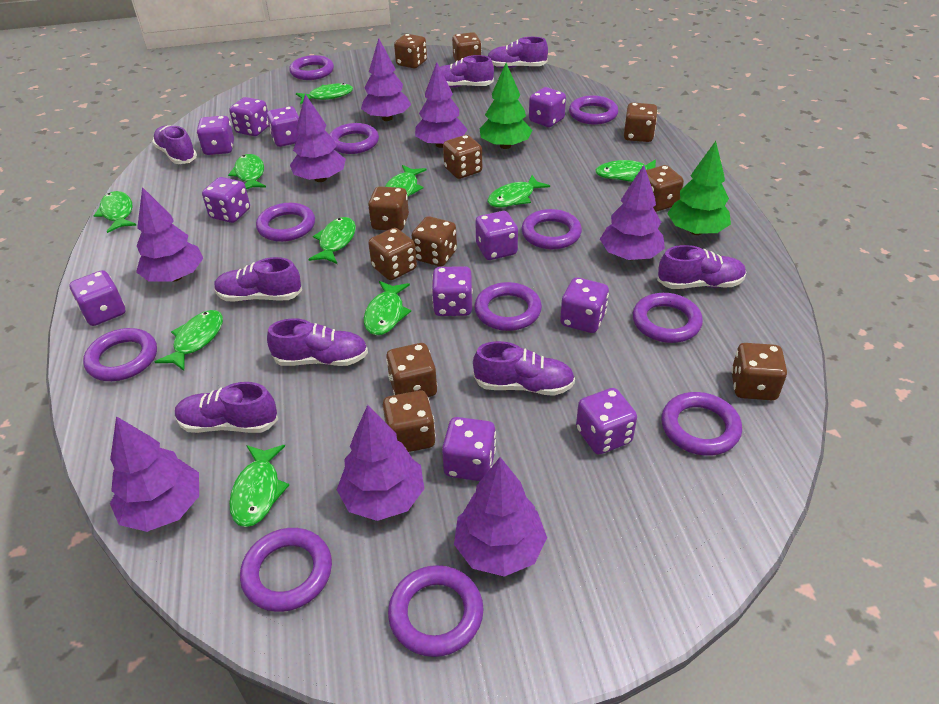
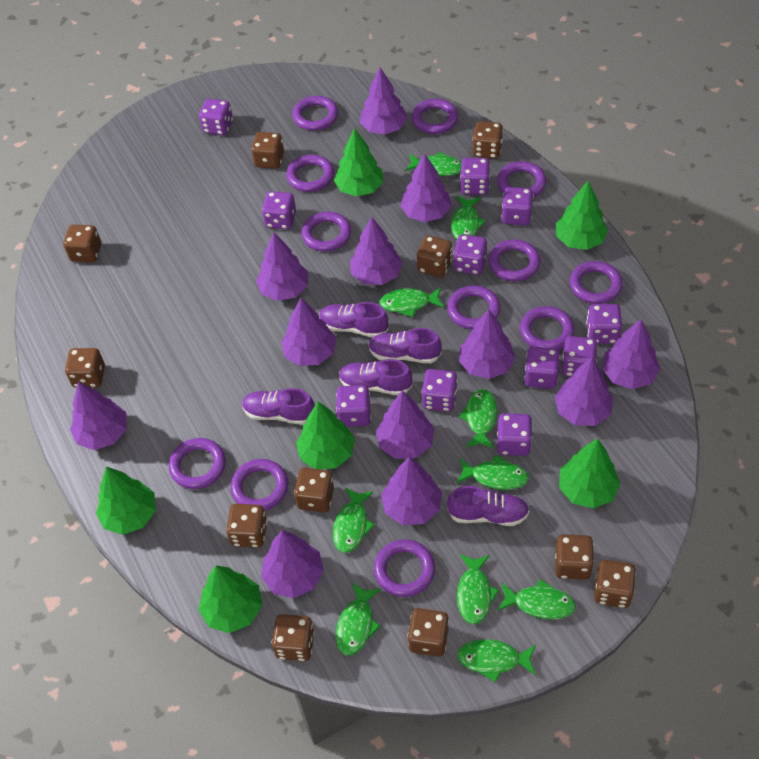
green tree: 2 -> 6
purple ring: 11 -> 12
purple shoe: 8 -> 5
purple tree: 8 -> 12

